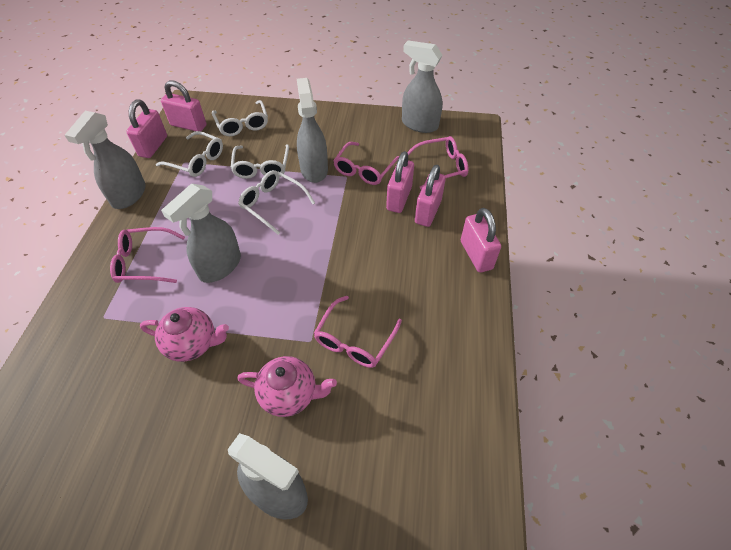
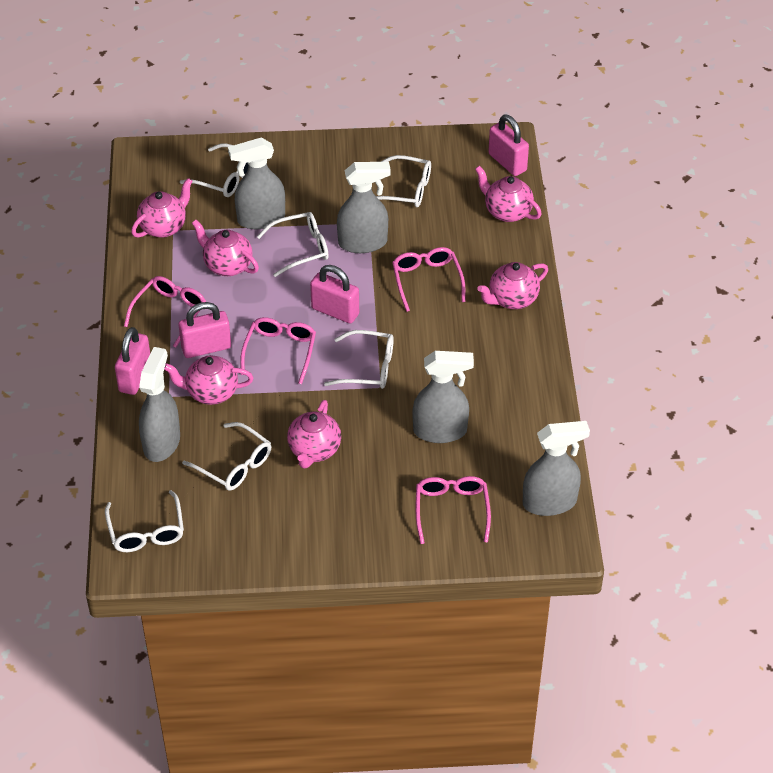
pink padlock: 5 -> 4
pink teapot: 2 -> 6
white glasses: 4 -> 6

